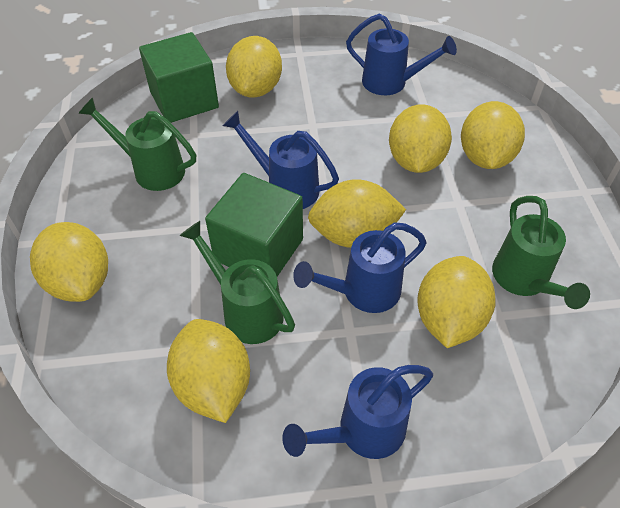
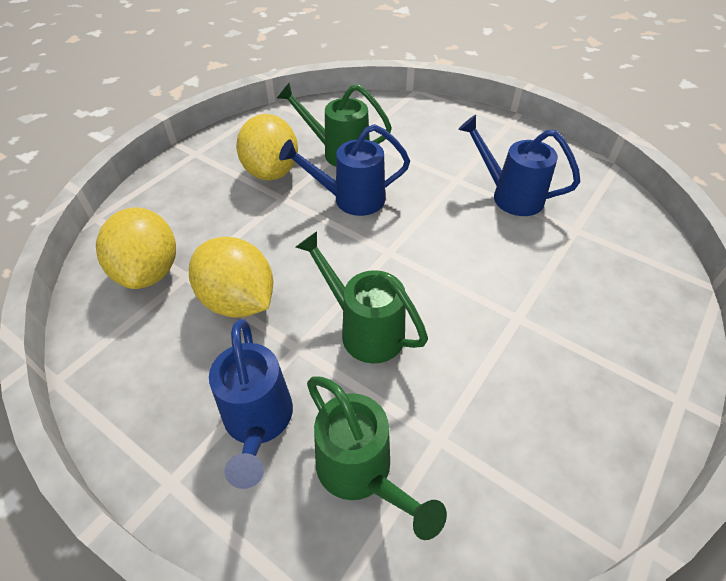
blue watering can: 4 -> 3
green cube: 2 -> 0
yellow lemon: 7 -> 3

